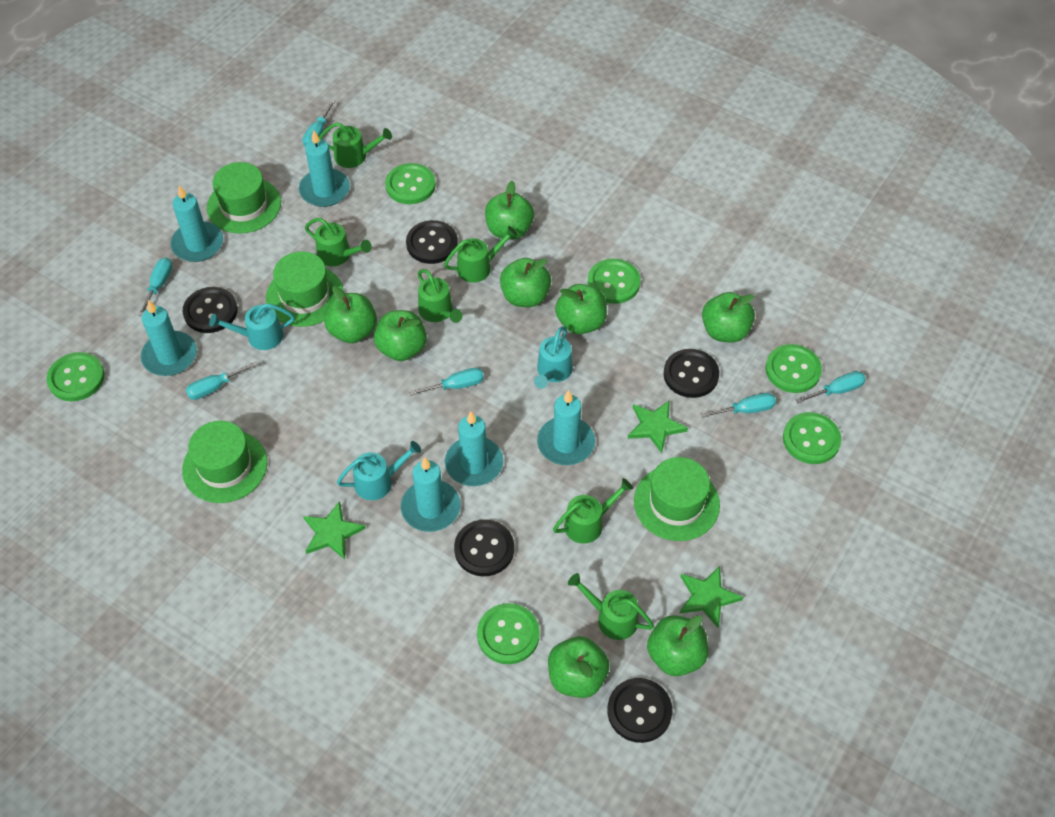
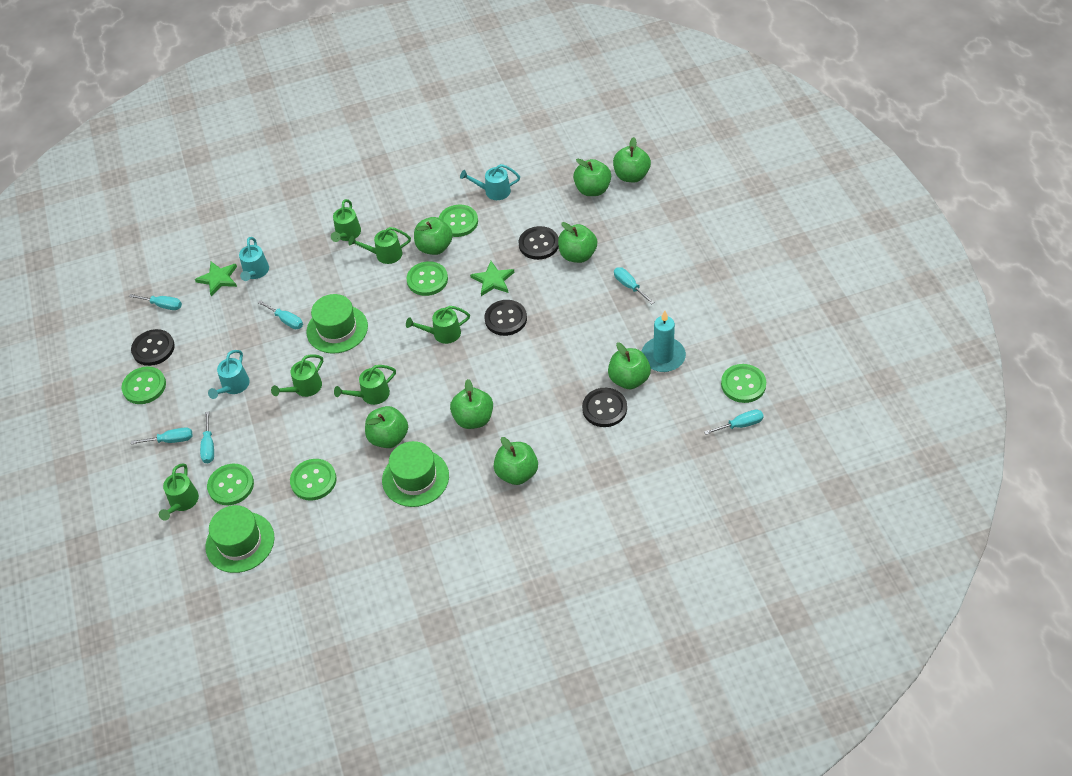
black button: 5 -> 4
green hat: 4 -> 3
green star: 3 -> 2
turquoise candle: 6 -> 1

